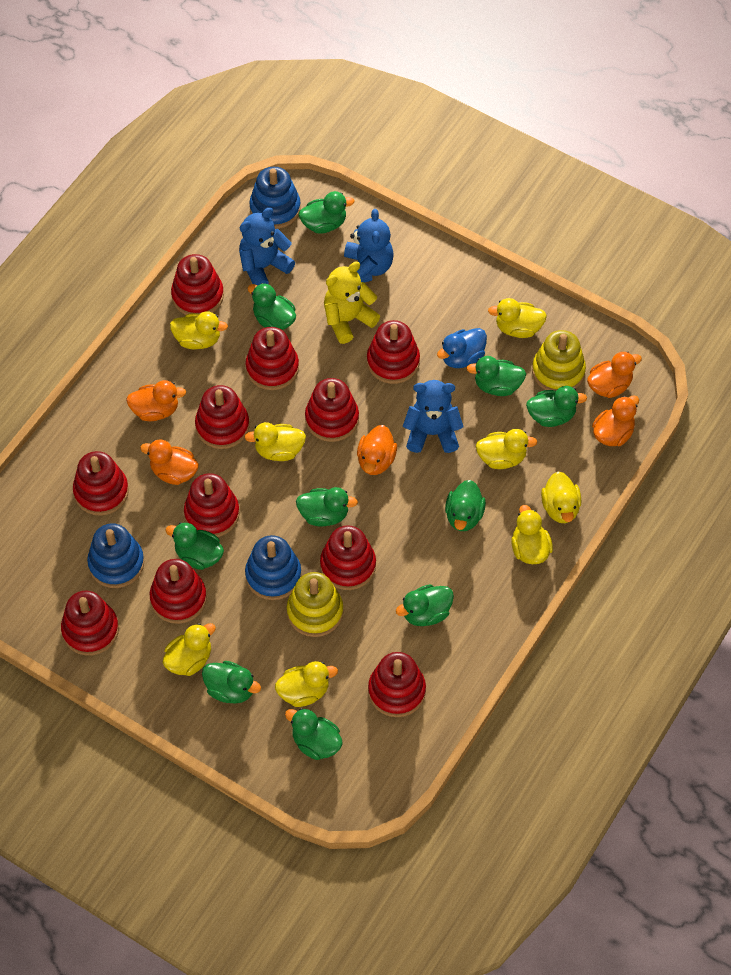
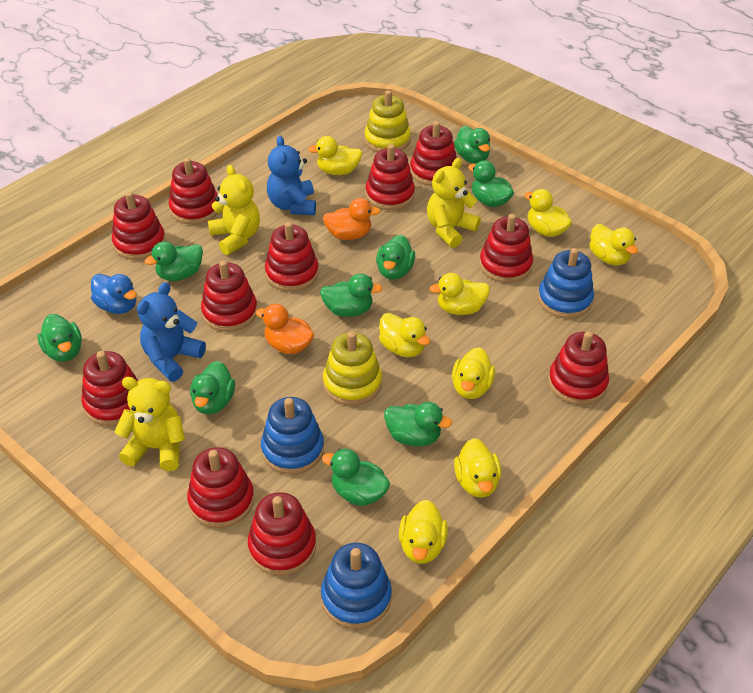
blue teddy bear: 3 -> 2
green duck: 10 -> 9
orange duck: 5 -> 2
yellow teddy bear: 1 -> 3

